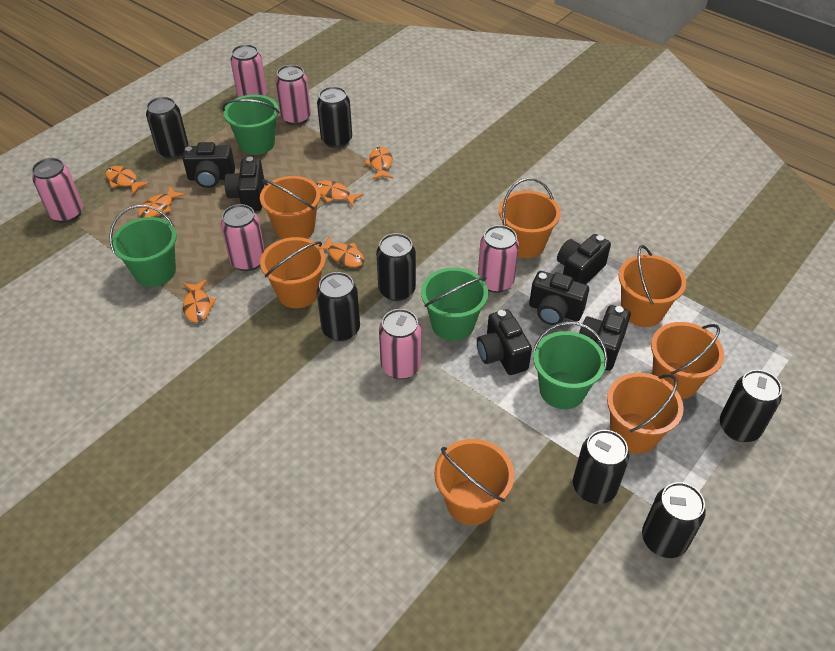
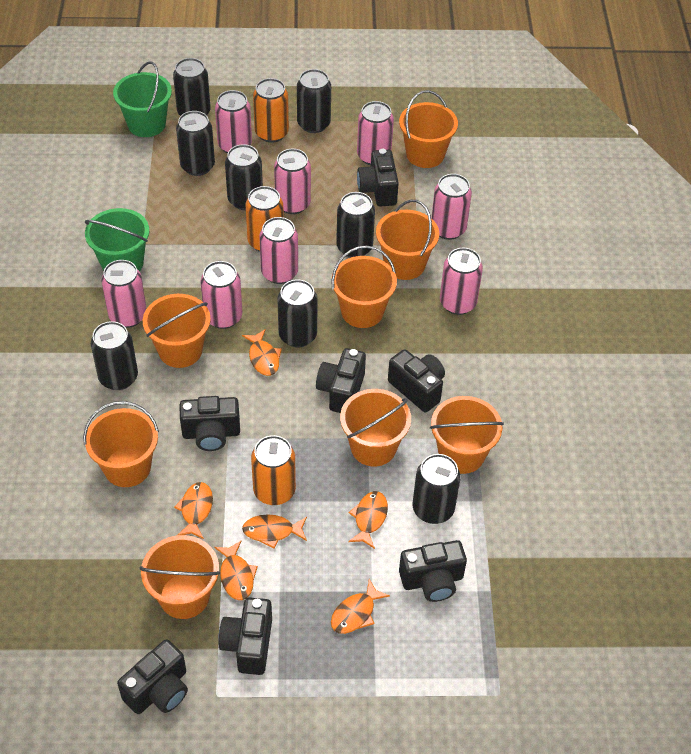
black camera: 6 -> 7
black can: 7 -> 8
green bucket: 4 -> 2
orange bucket: 7 -> 8
orange can: 0 -> 3
pink can: 6 -> 8

